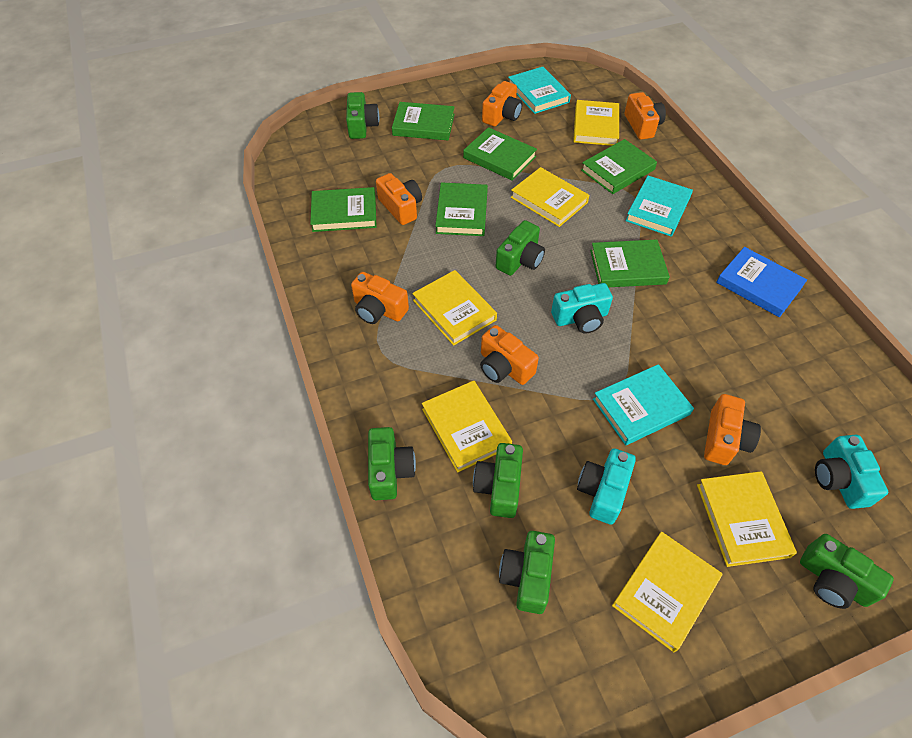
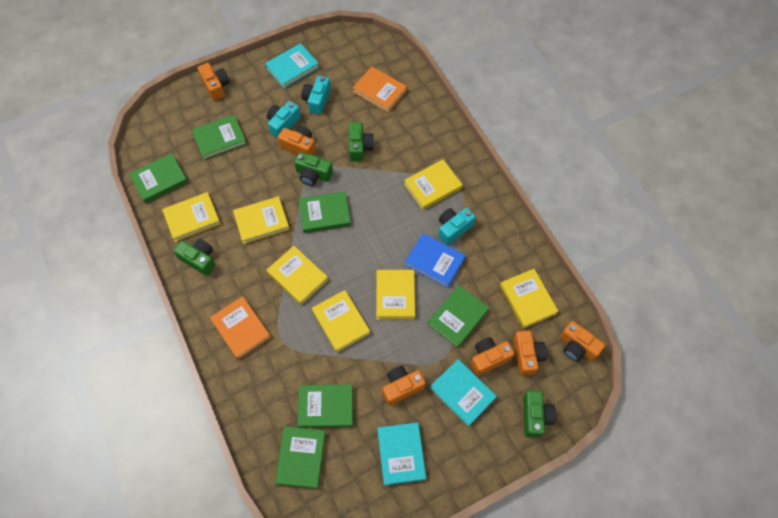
green camera: 6 -> 4
orange book: 0 -> 2
yellow book: 6 -> 7

